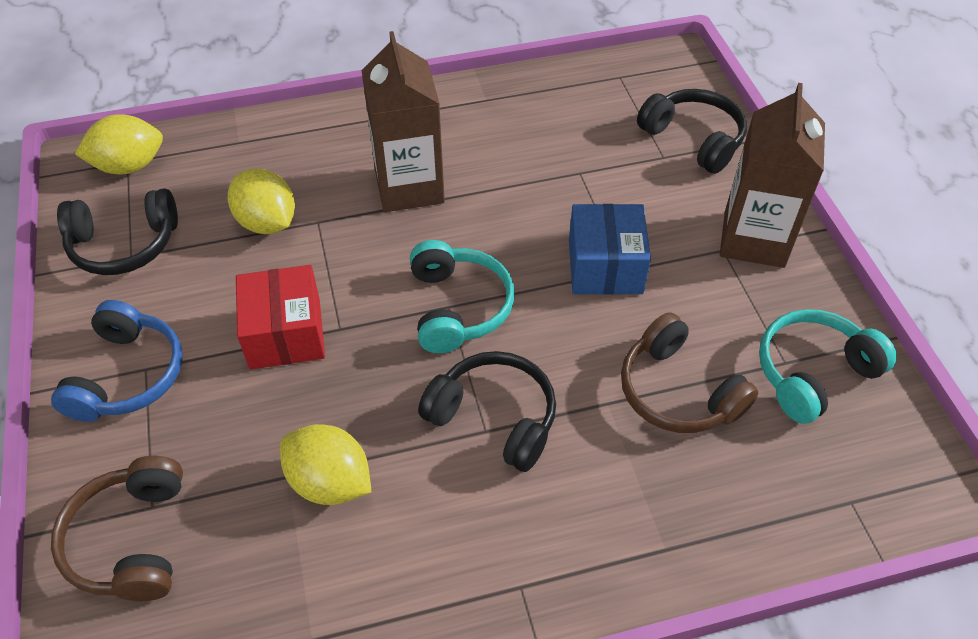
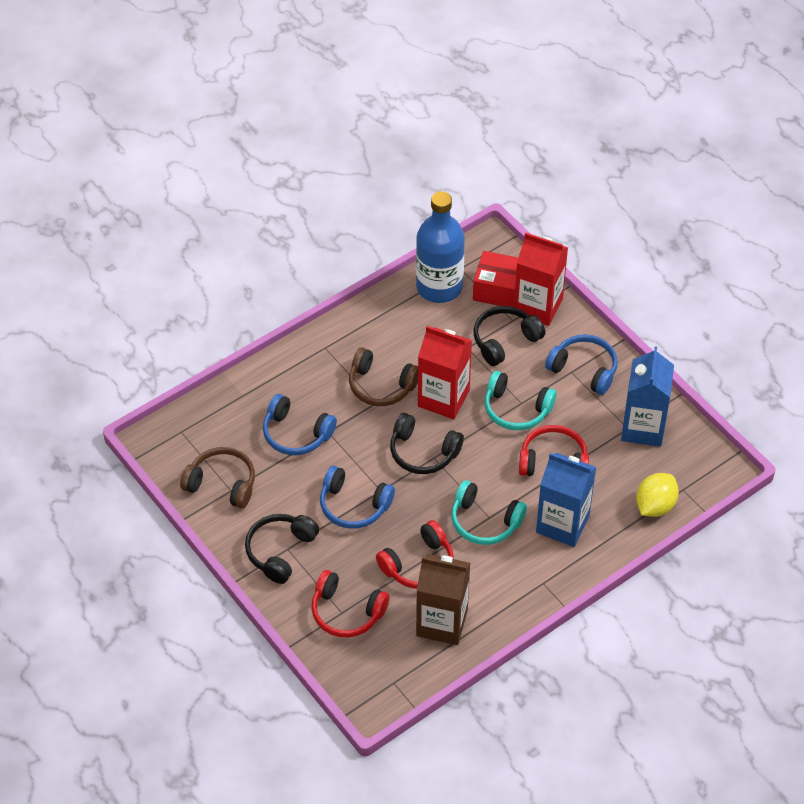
blue bottle: 0 -> 1
blue box: 1 -> 0
blue carton: 0 -> 2
blue headphones: 1 -> 3
brown carton: 2 -> 1
red carton: 0 -> 2
red headphones: 0 -> 3
yellow lemon: 3 -> 1

